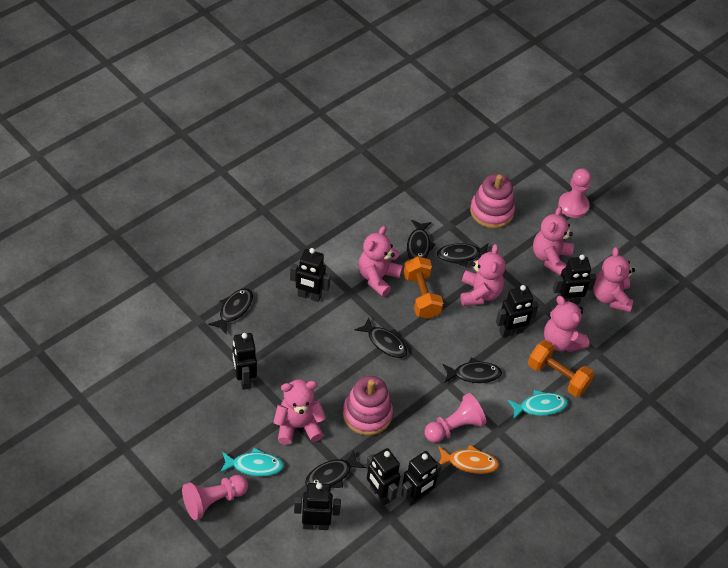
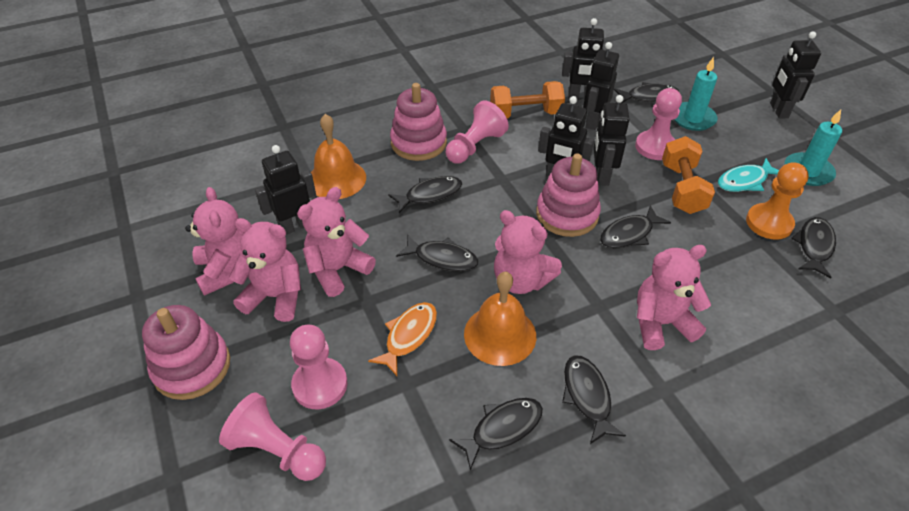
black fish: 6 -> 7
black robot: 7 -> 6
orange bell: 0 -> 2
orange pawn: 0 -> 1
pink pawn: 3 -> 4
pink stacking toy: 2 -> 3
pink teddy bear: 6 -> 5
turquoise candle: 0 -> 2
turquoise fish: 2 -> 1

